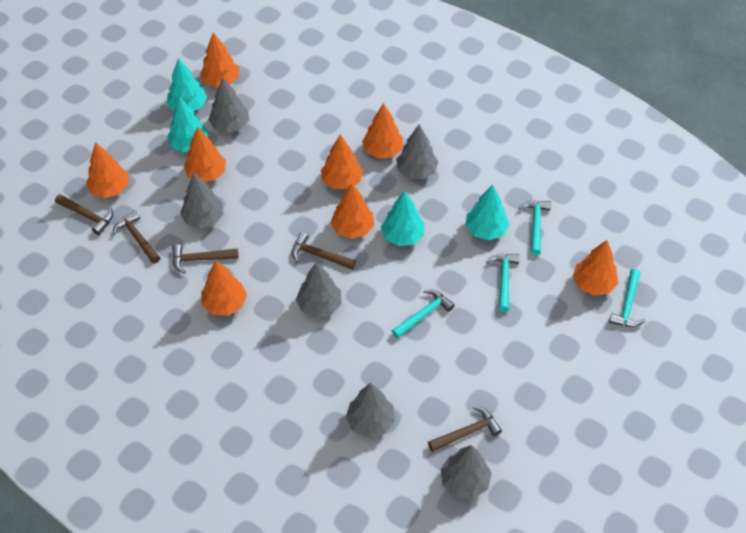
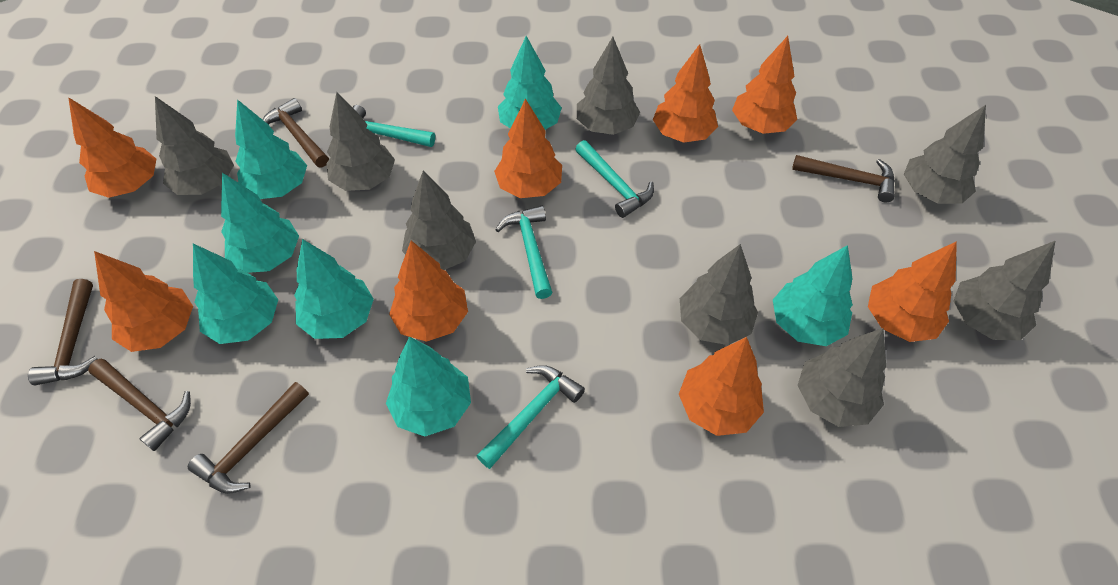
grey tree: 6 -> 8
turquoise tree: 4 -> 7

